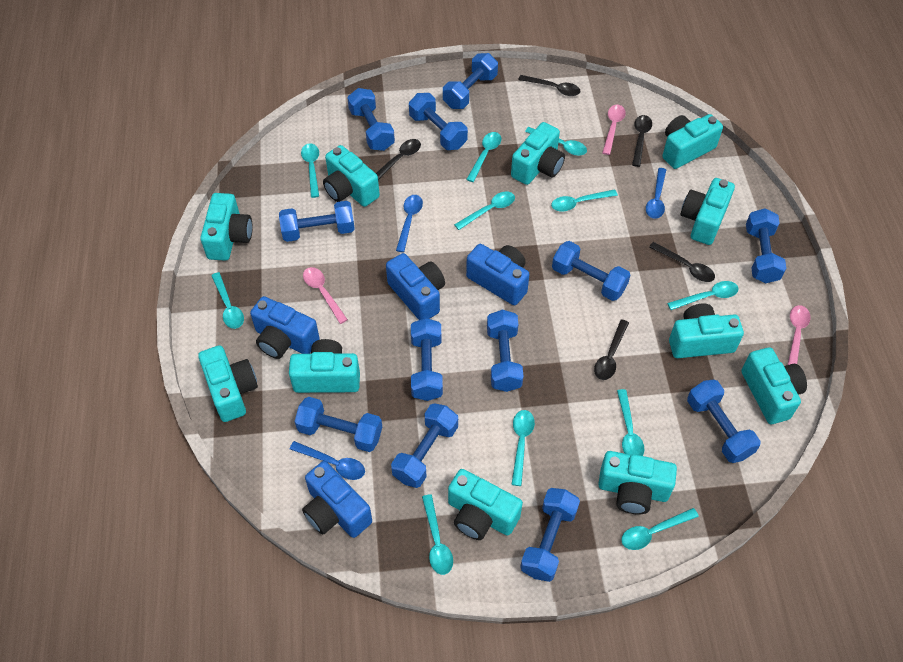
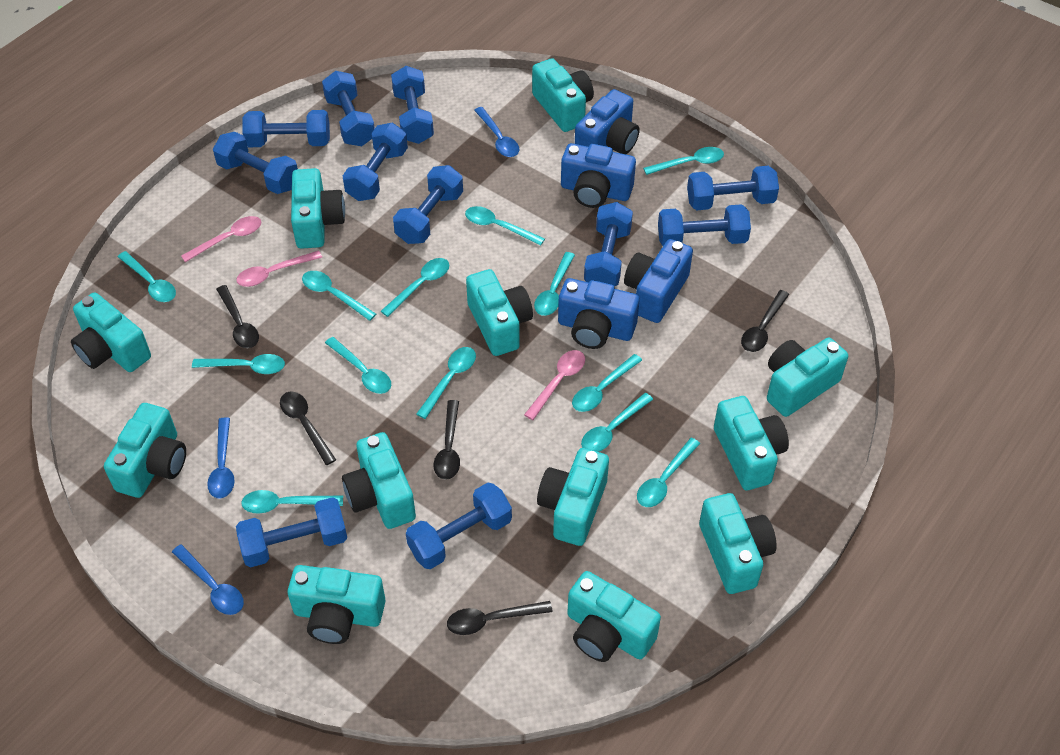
blue dumbbell: 12 -> 11
turquoise camera: 11 -> 12
turquoise spoon: 11 -> 13

